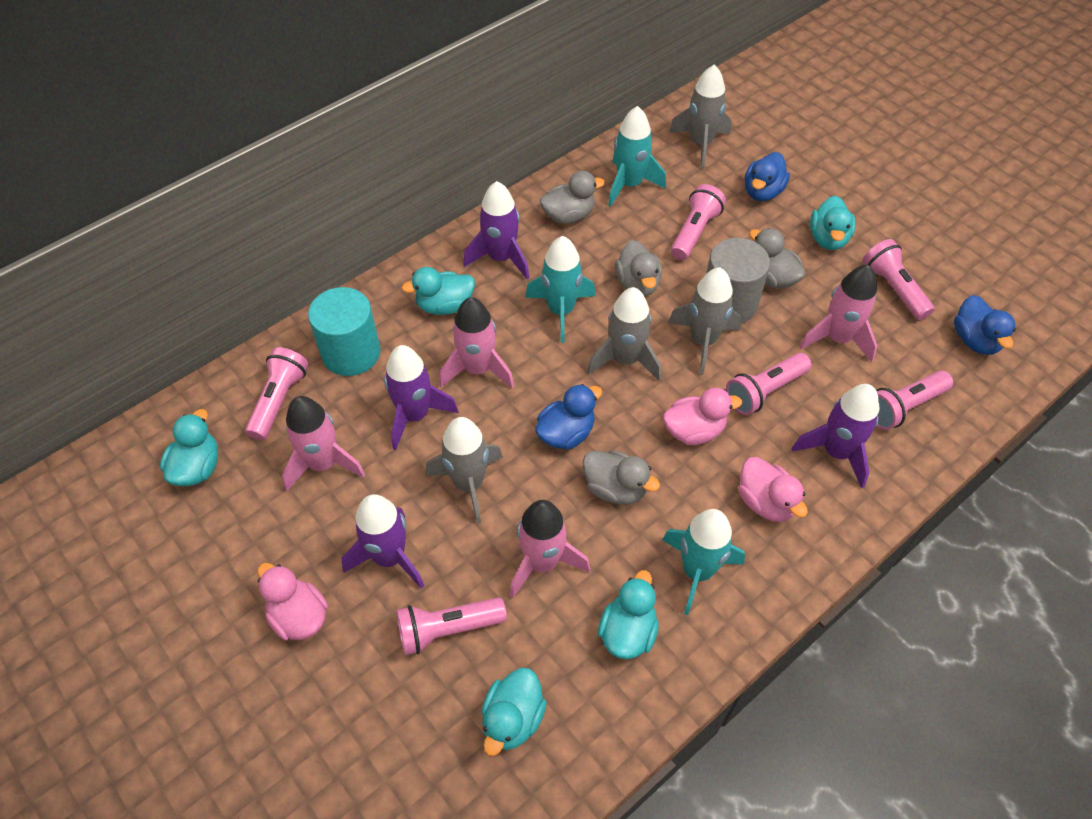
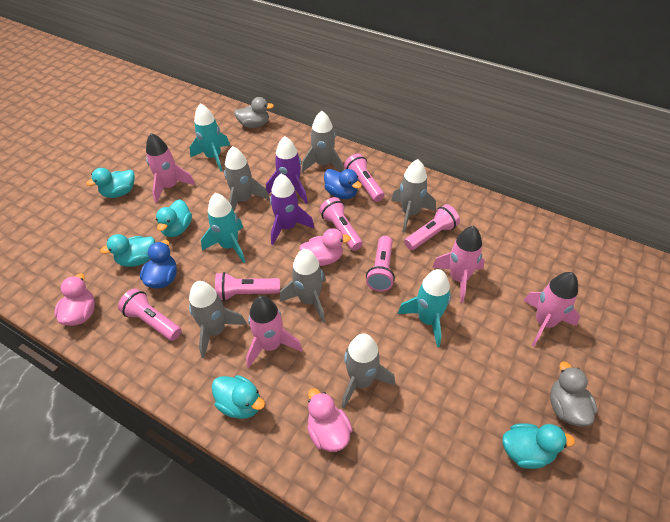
blue duck: 3 -> 2
grey cylinder: 1 -> 0
grey duck: 4 -> 2
grey rocket: 4 -> 6
purple rocket: 4 -> 2
turquoise cylinder: 1 -> 0

